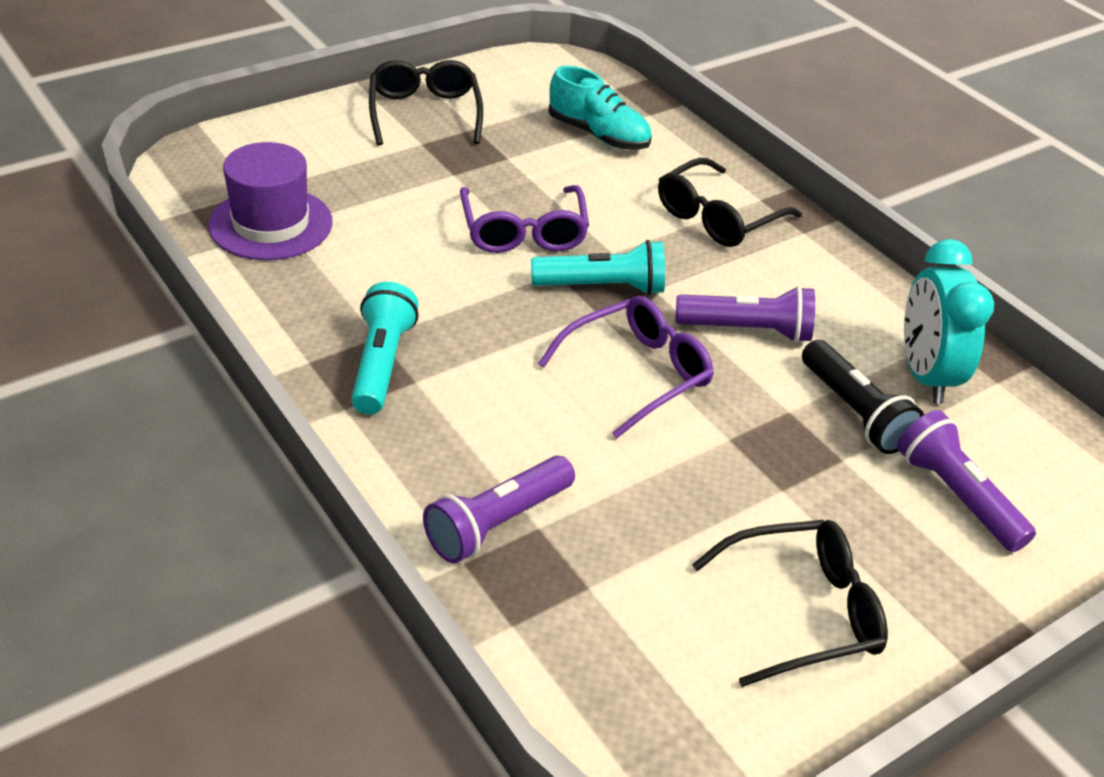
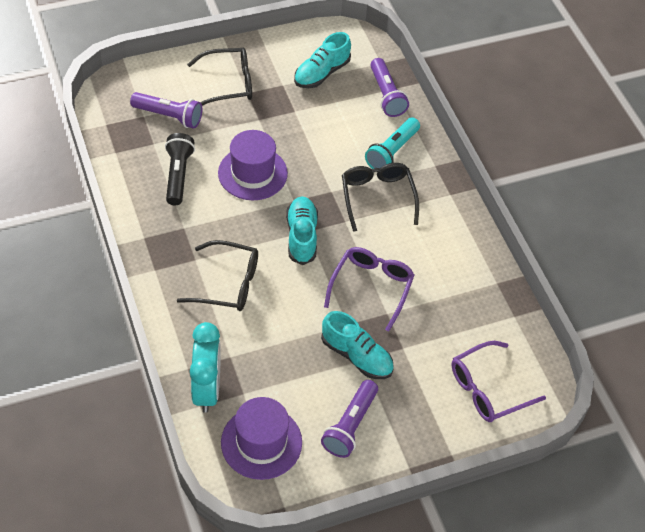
purple hat: 1 -> 2
turquoise flashlight: 2 -> 1
turquoise shoe: 1 -> 3

